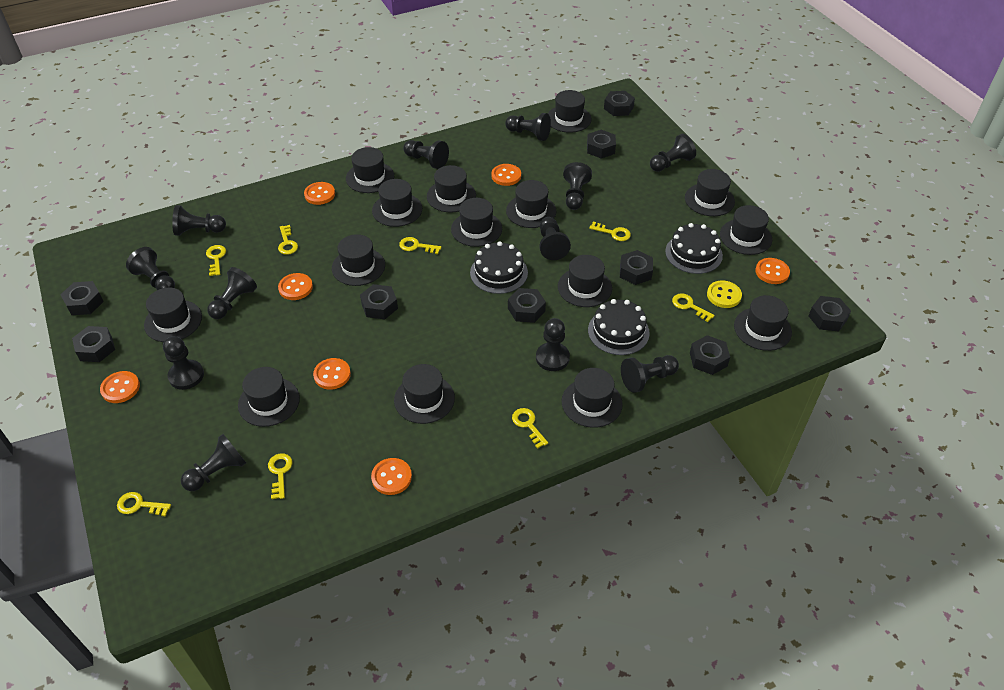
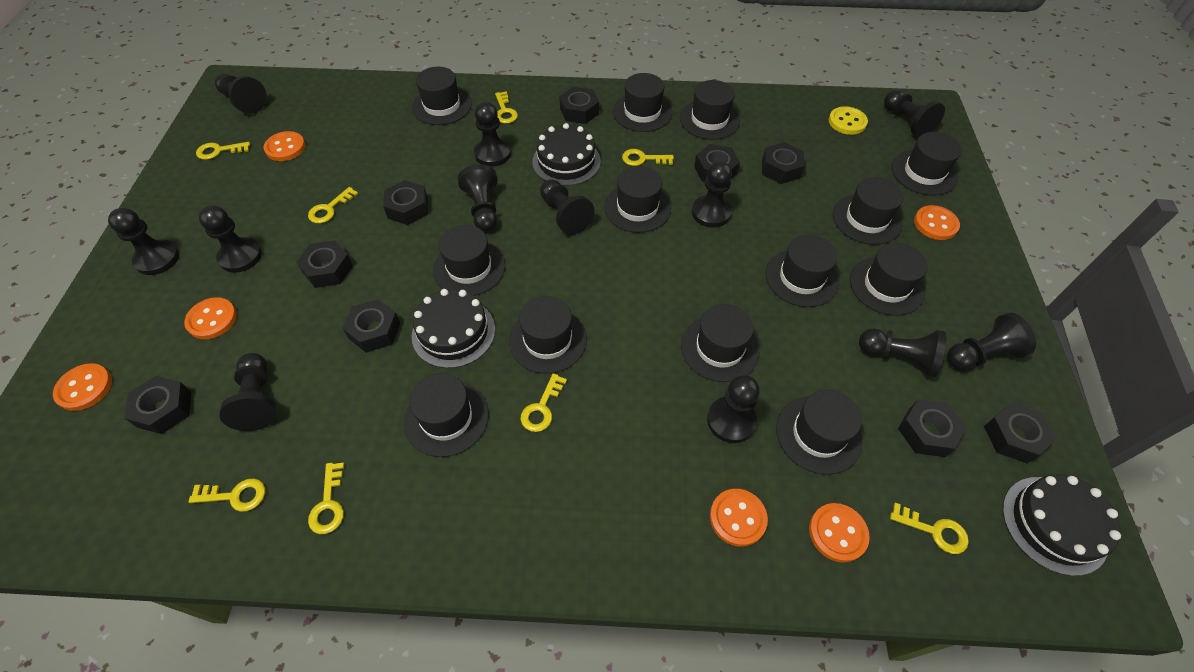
black hat: 15 -> 13
orange button: 7 -> 6

